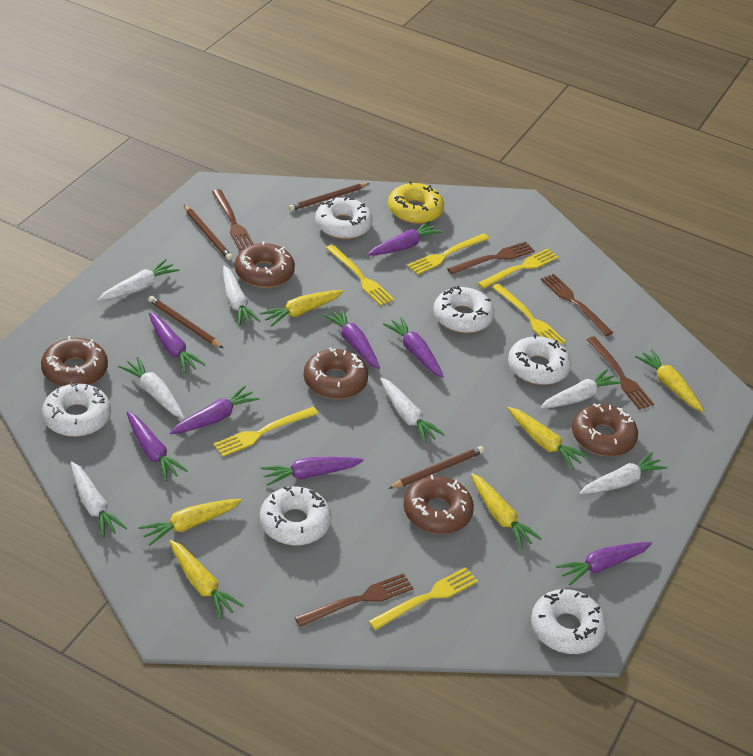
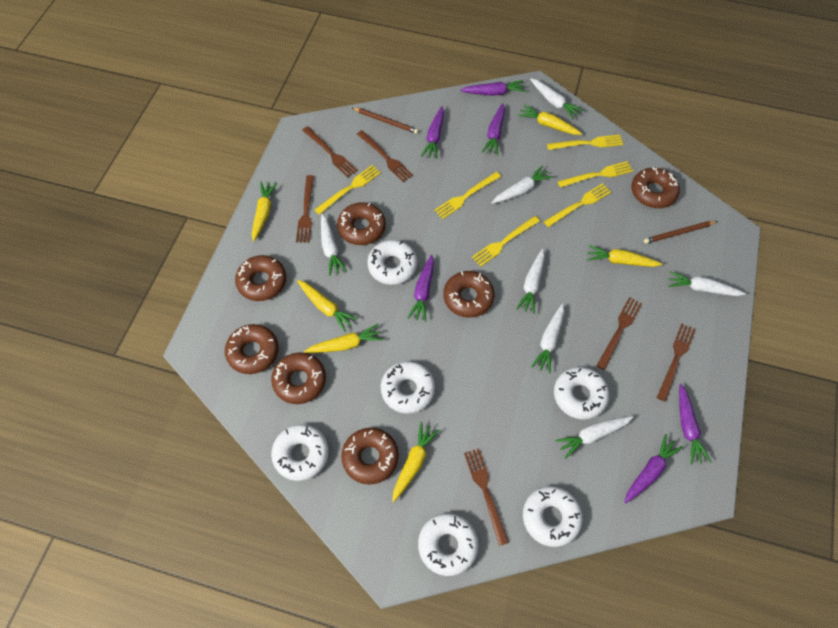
brown donut: 5 -> 7
brown fork: 5 -> 6
brown pencil: 4 -> 2
purple carrot: 8 -> 6
yellow donut: 1 -> 0

